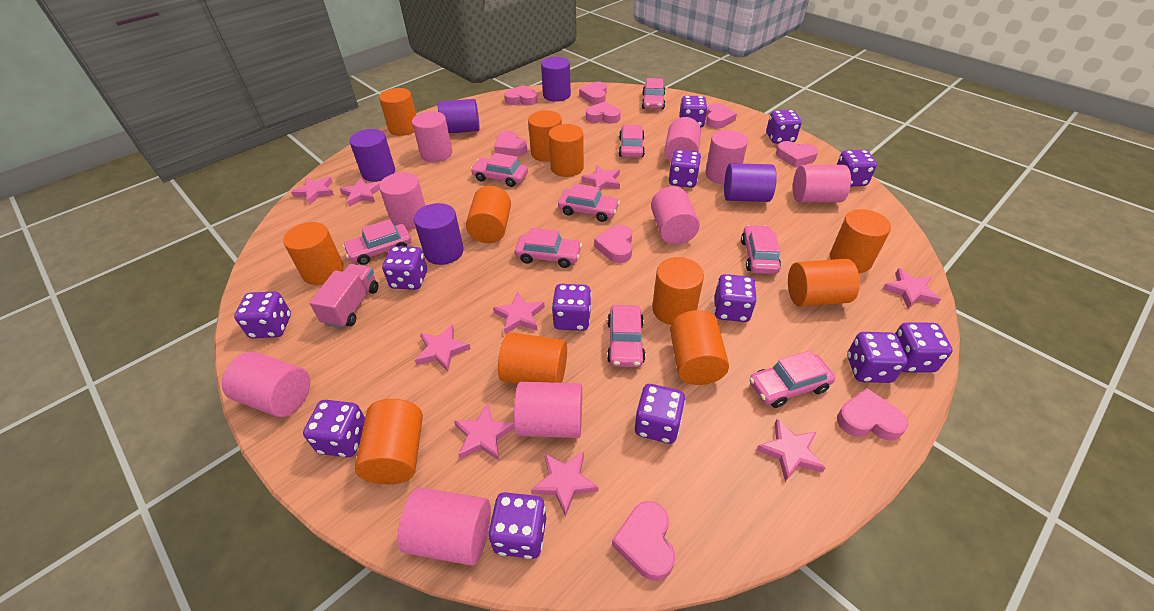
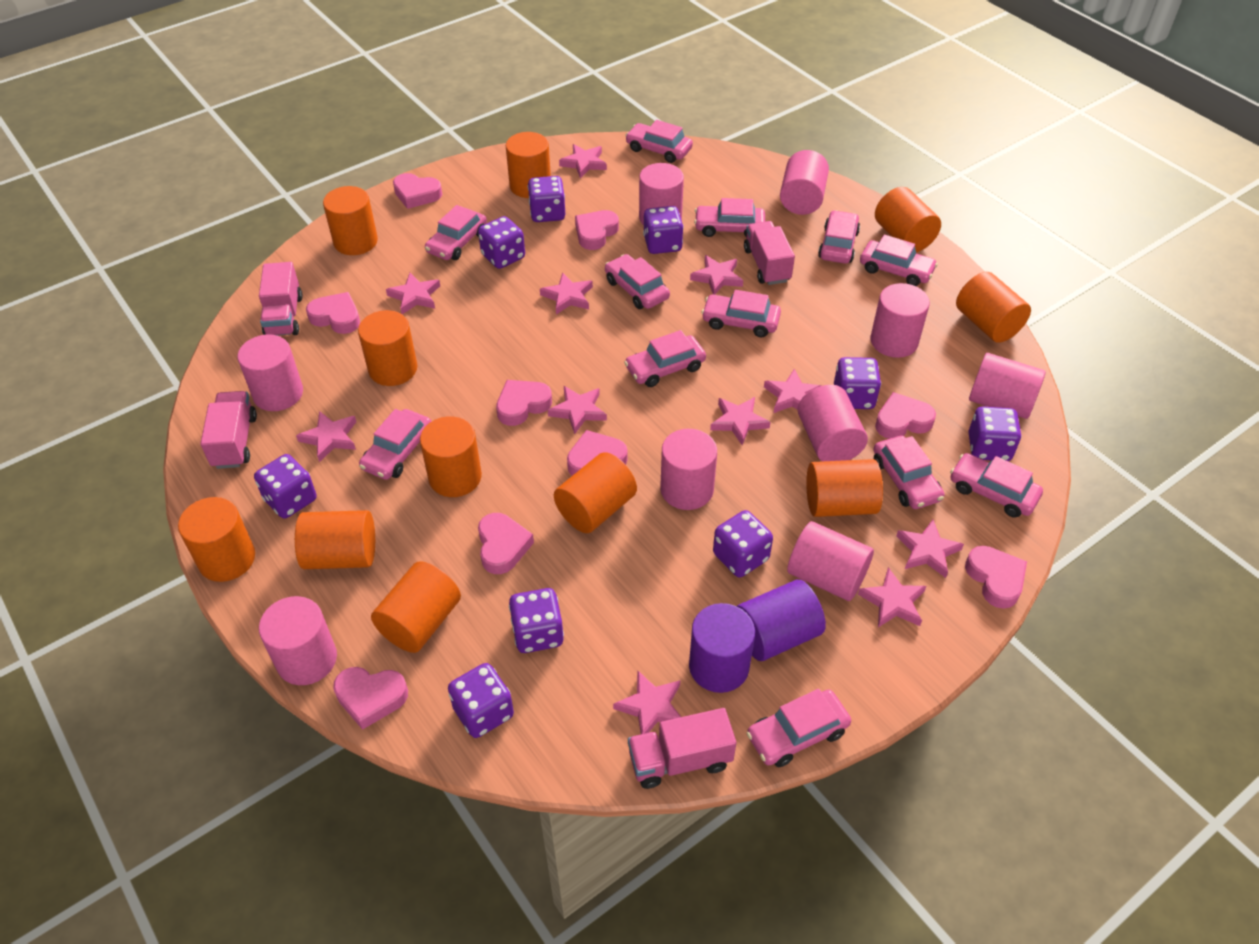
pink car: 9 -> 12
pink star: 9 -> 11
pink truck: 1 -> 4
purple cylinder: 5 -> 2
purple dice: 13 -> 9

